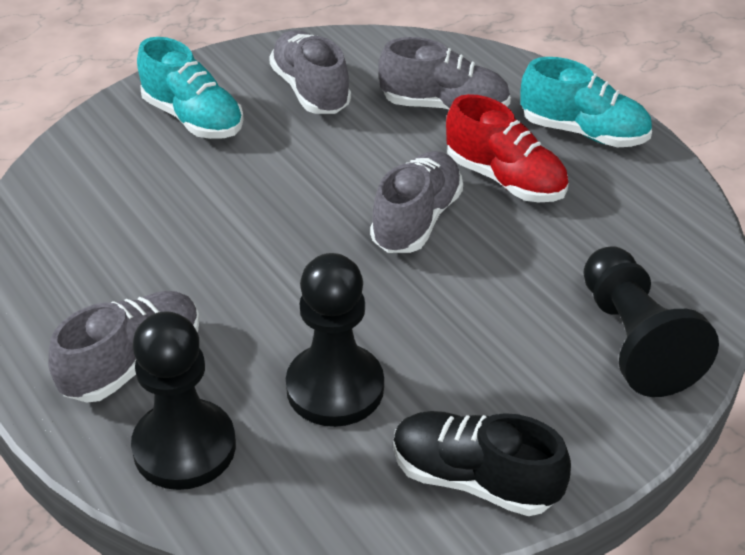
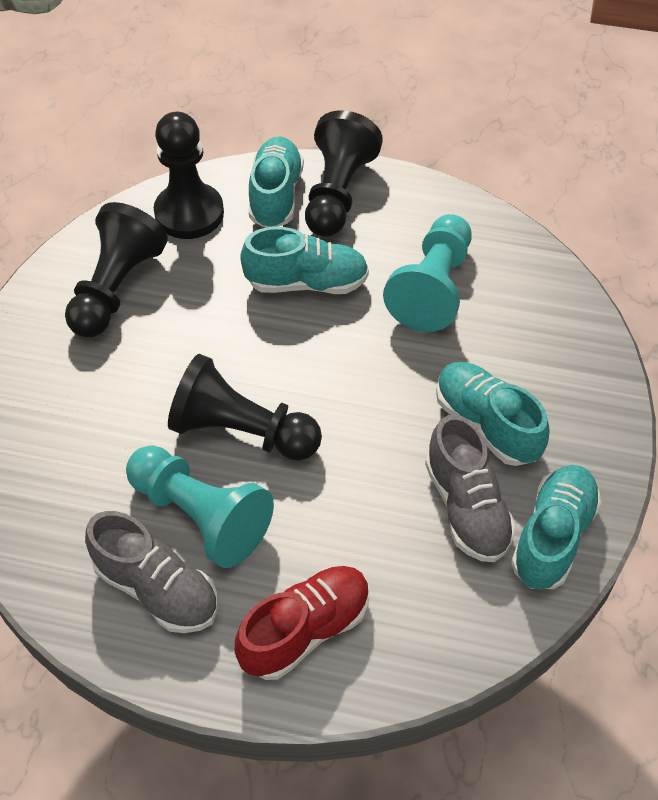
black pawn: 3 -> 4
black shoe: 1 -> 0
grey shoe: 4 -> 2
turquoise pawn: 0 -> 2
turquoise shoe: 2 -> 4

